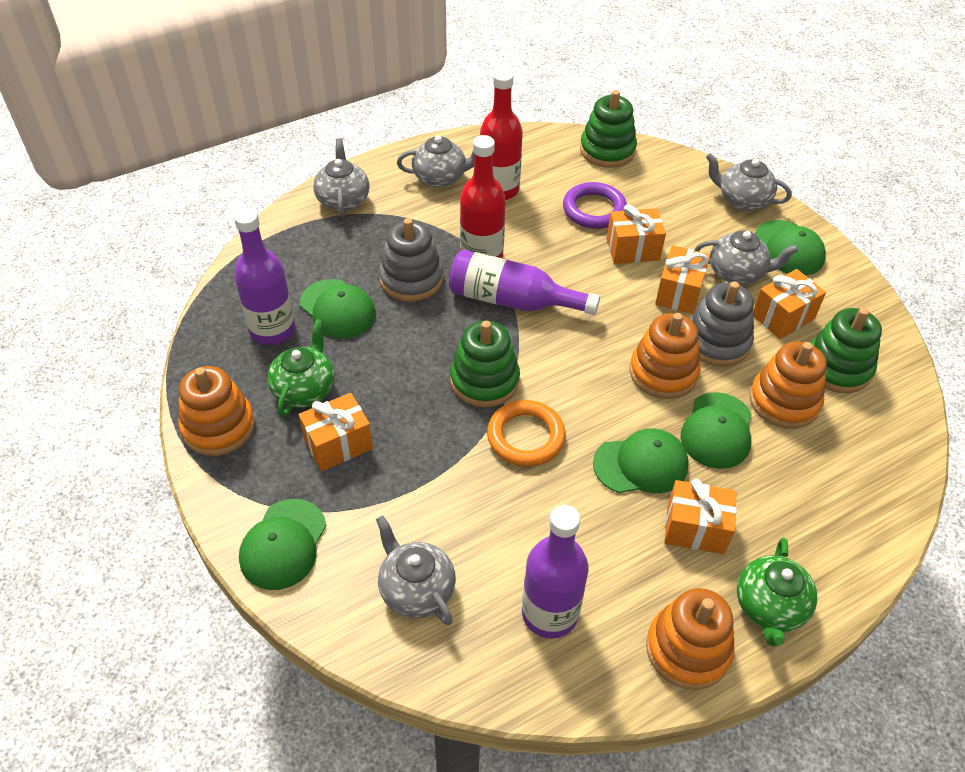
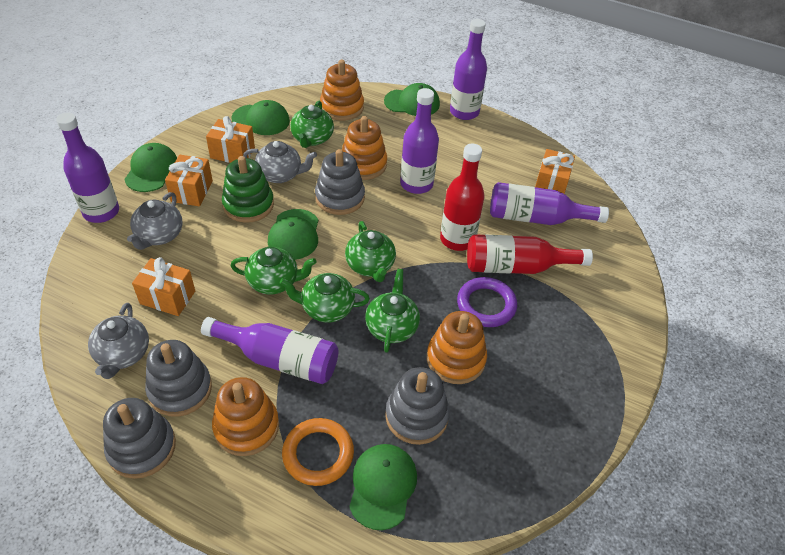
green stacking toy: 3 -> 1
green teapot: 2 -> 5
grey stacking toy: 2 -> 4
grey teapot: 5 -> 3
orange gift: 5 -> 4
purple bottle: 3 -> 5

